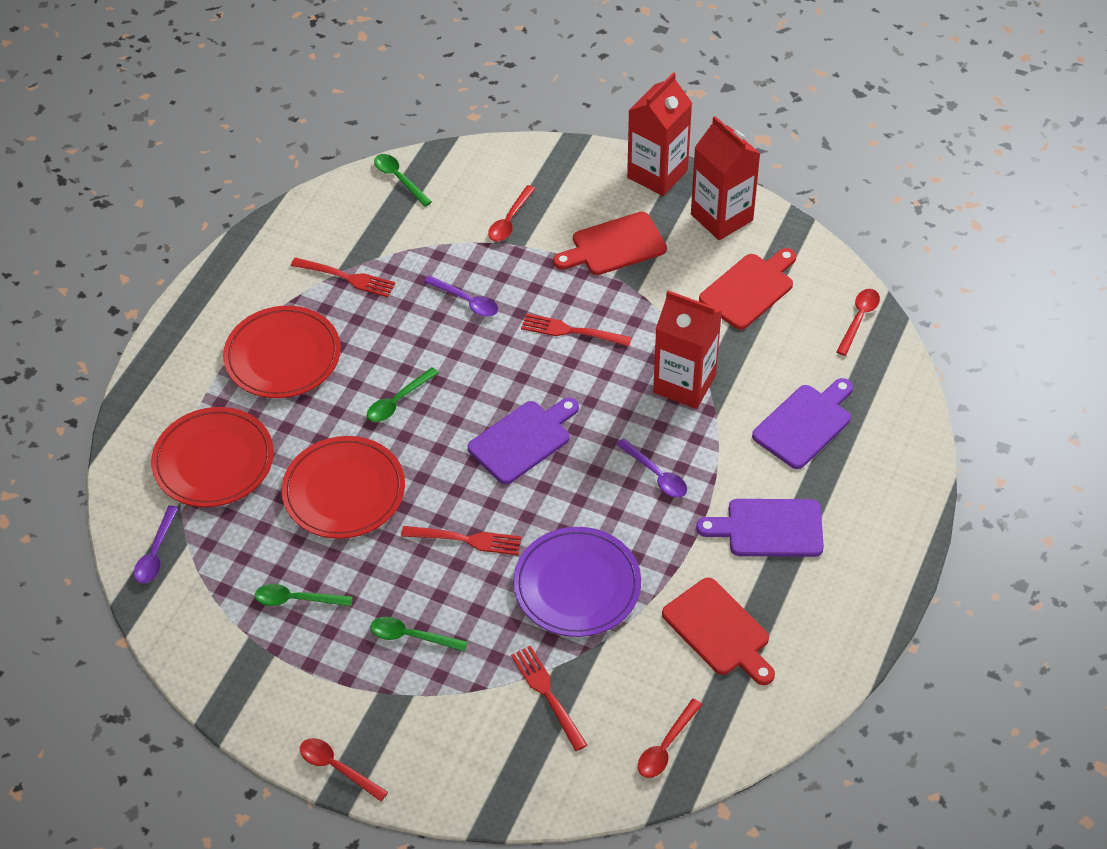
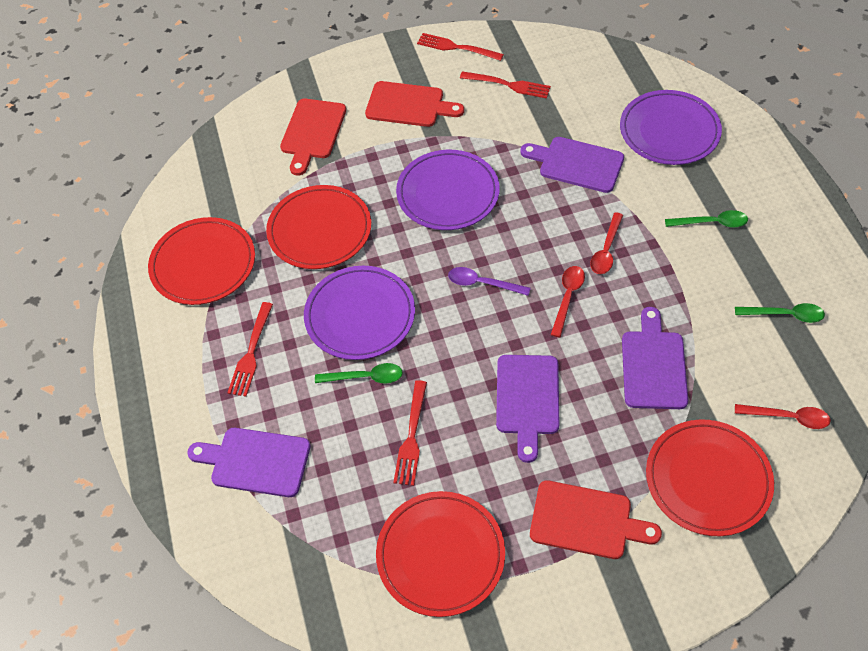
green spoon: 4 -> 3
purple cutting board: 3 -> 4
purple plate: 1 -> 3
purple spoon: 3 -> 1
red carton: 3 -> 0
red plate: 3 -> 4
red spoon: 4 -> 3

